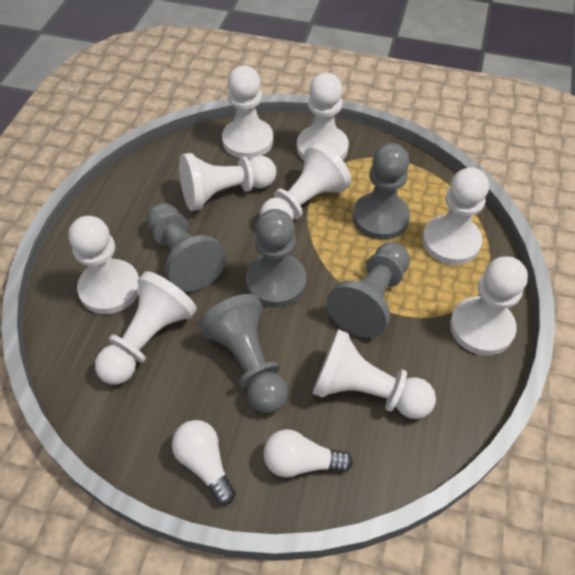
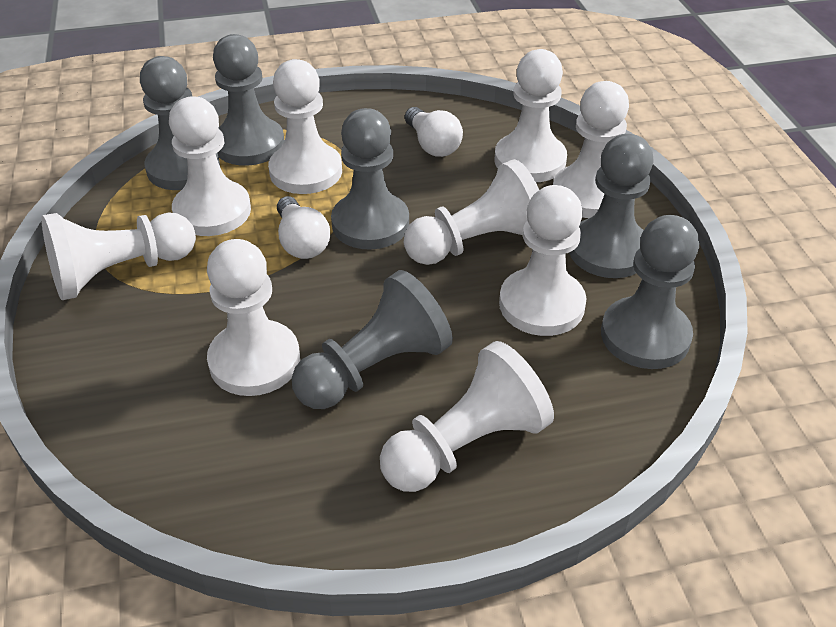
grey pawn: 5 -> 6

